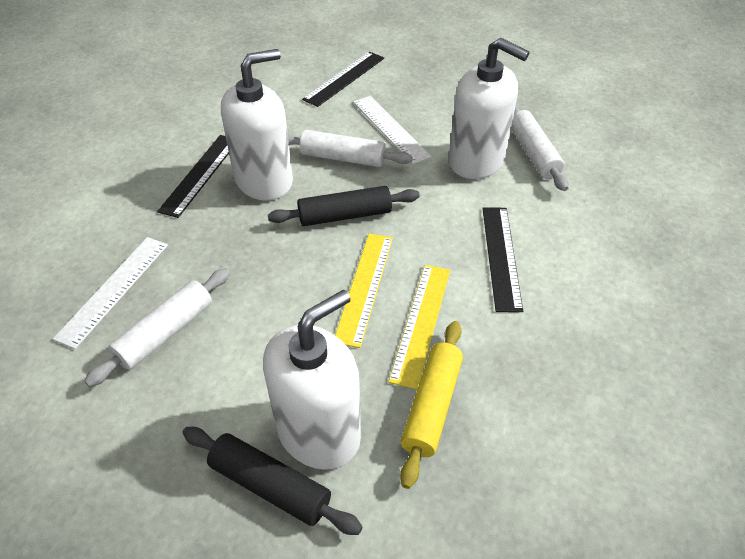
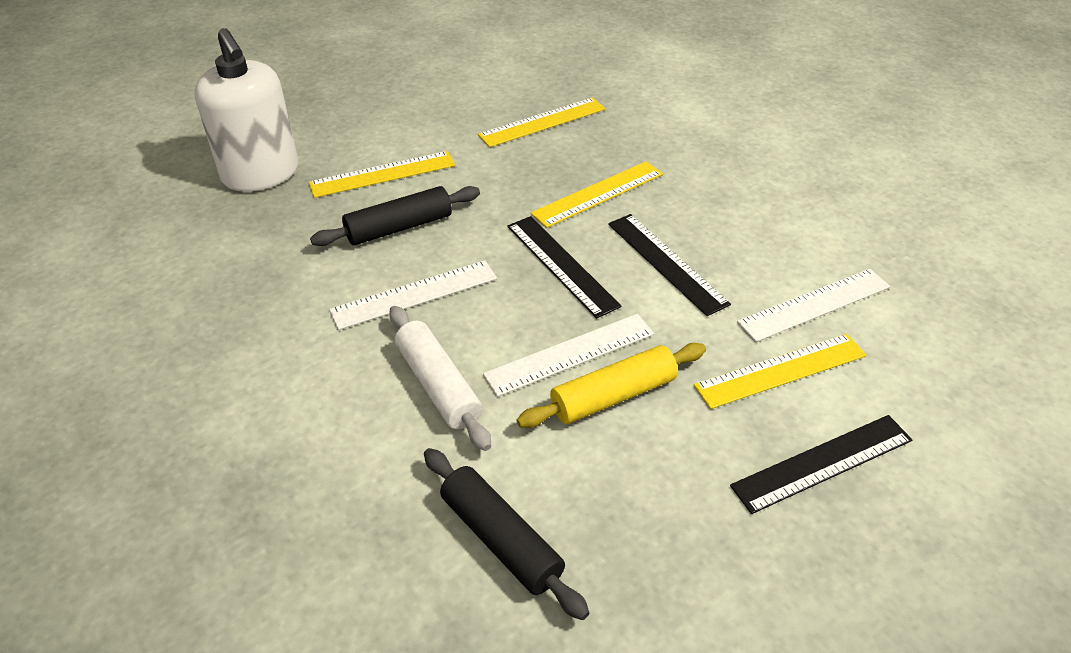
white rolling pin: 3 -> 1
white ruler: 2 -> 3
white soap dispenser: 3 -> 1
yellow ruler: 2 -> 4

